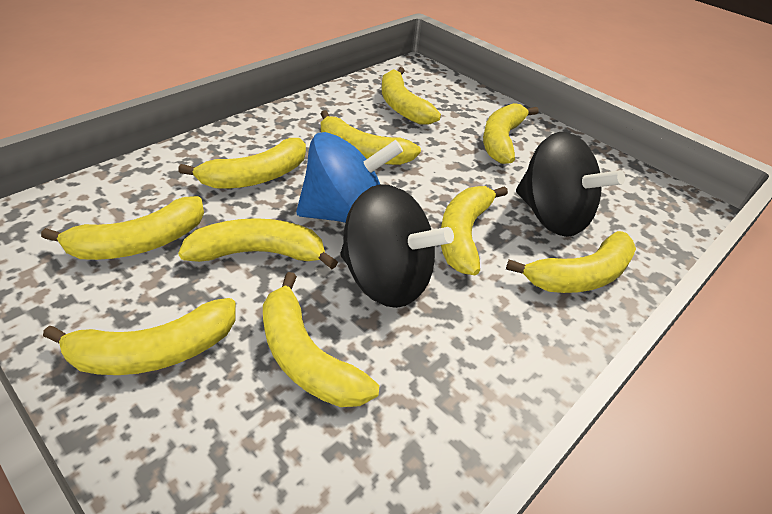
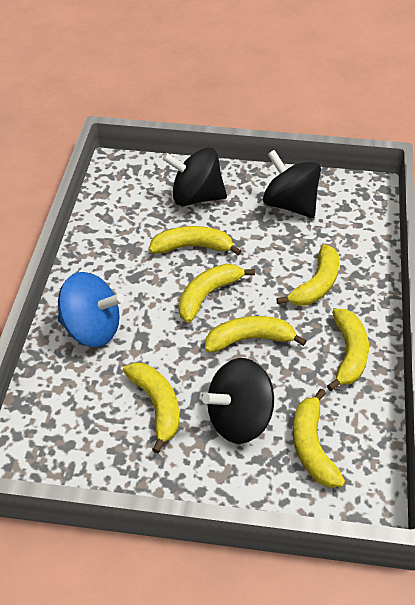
black spinning top: 2 -> 3
yellow banana: 10 -> 7

